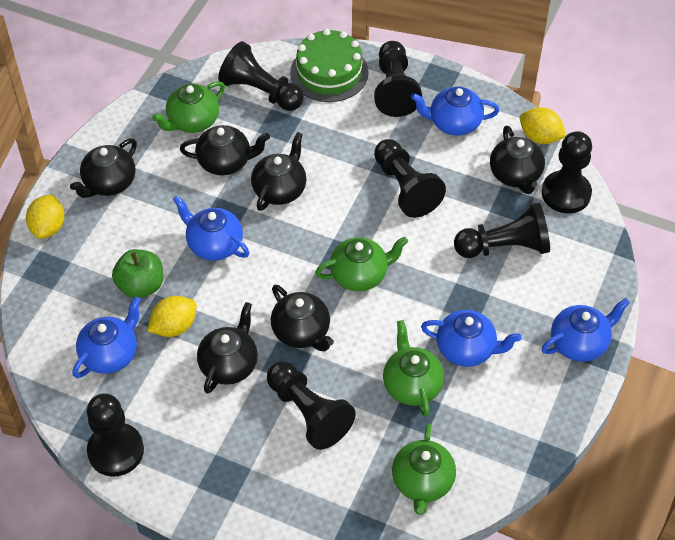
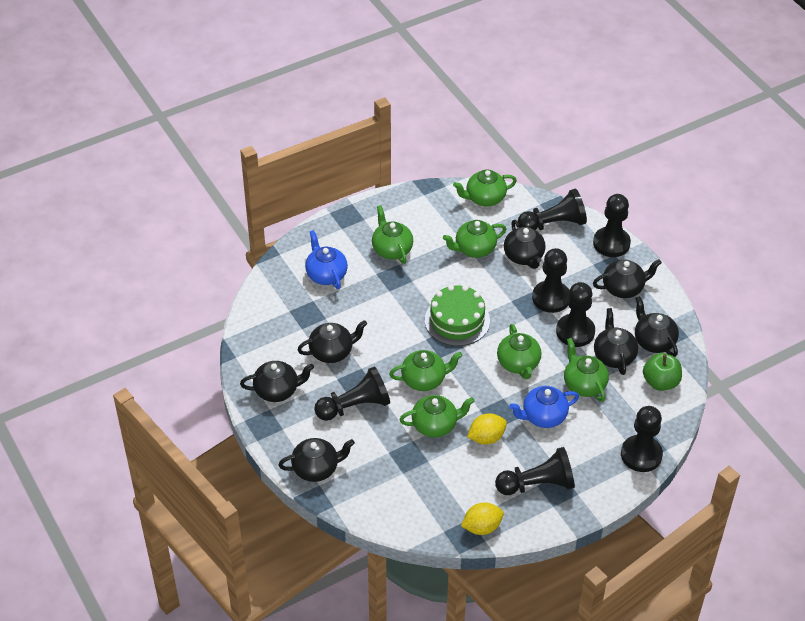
black teapot: 6 -> 7
blue teapot: 5 -> 2
green teapot: 4 -> 7
yellow lemon: 3 -> 2

